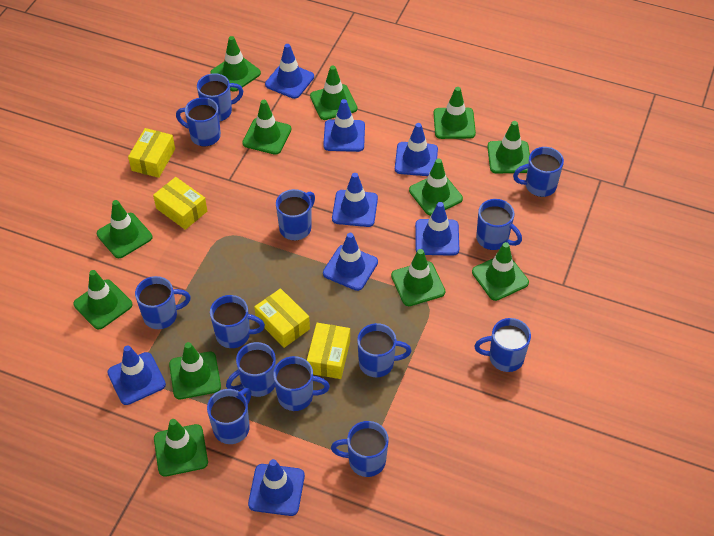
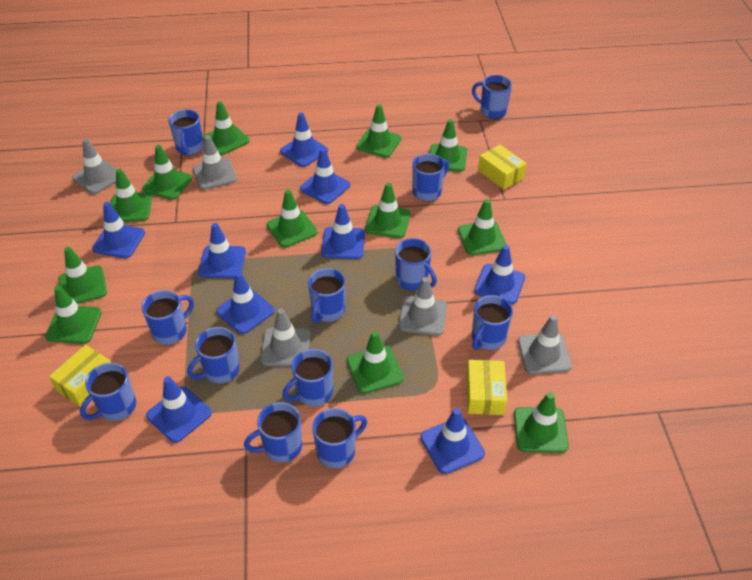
blue mug: 13 -> 12
blue traffic cone: 8 -> 9
grey traffic cone: 0 -> 5
yellow box: 4 -> 3

